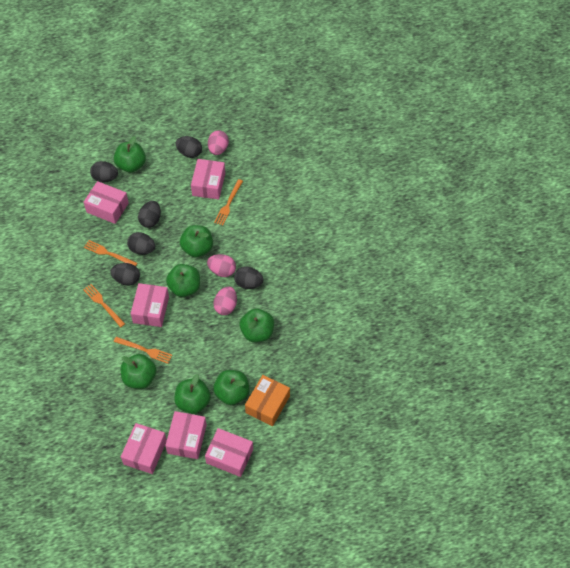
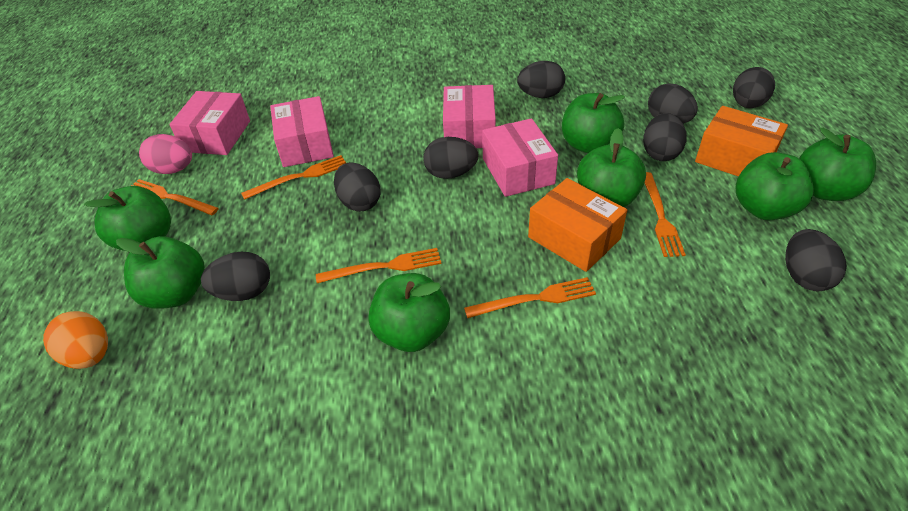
black egg: 6 -> 8
orange box: 1 -> 2
orange egg: 0 -> 1
orange fork: 4 -> 5
pink box: 6 -> 4
pink egg: 3 -> 1

